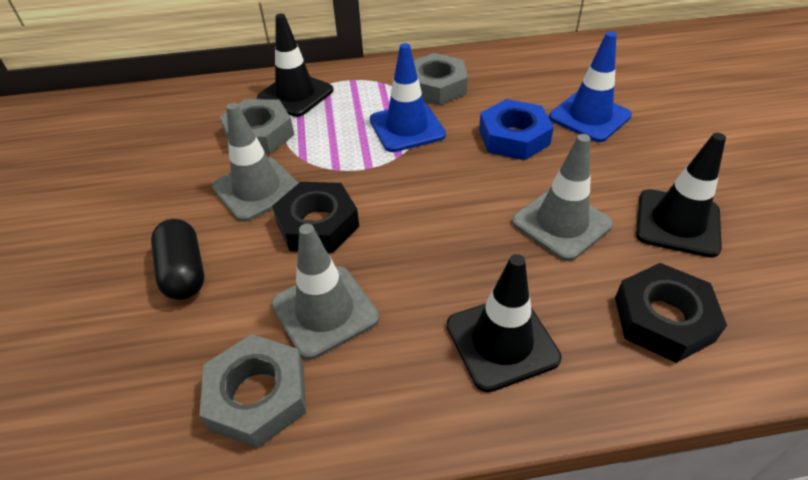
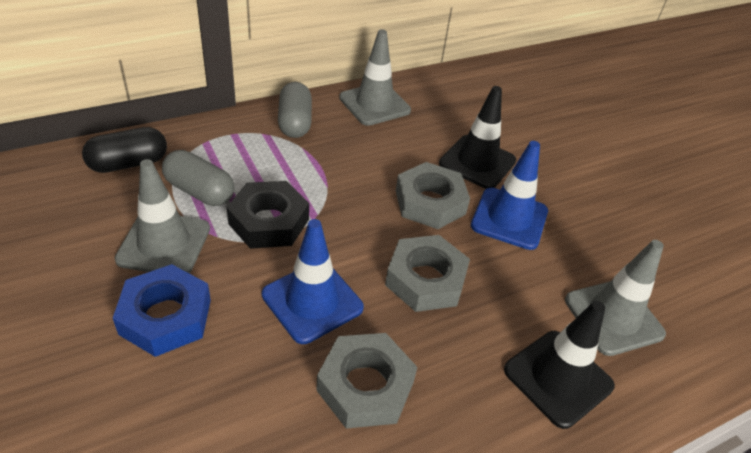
black nut: 2 -> 1
black traffic cone: 3 -> 2
grey capsule: 0 -> 2

